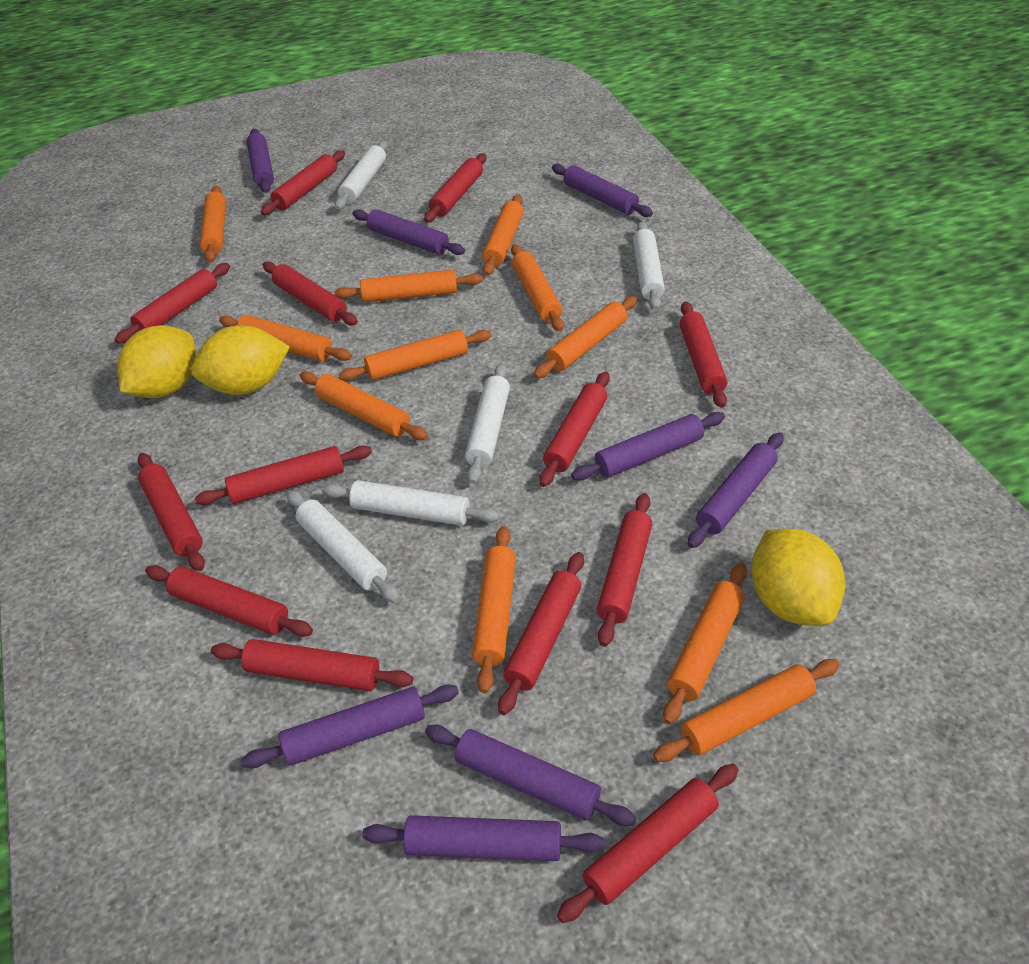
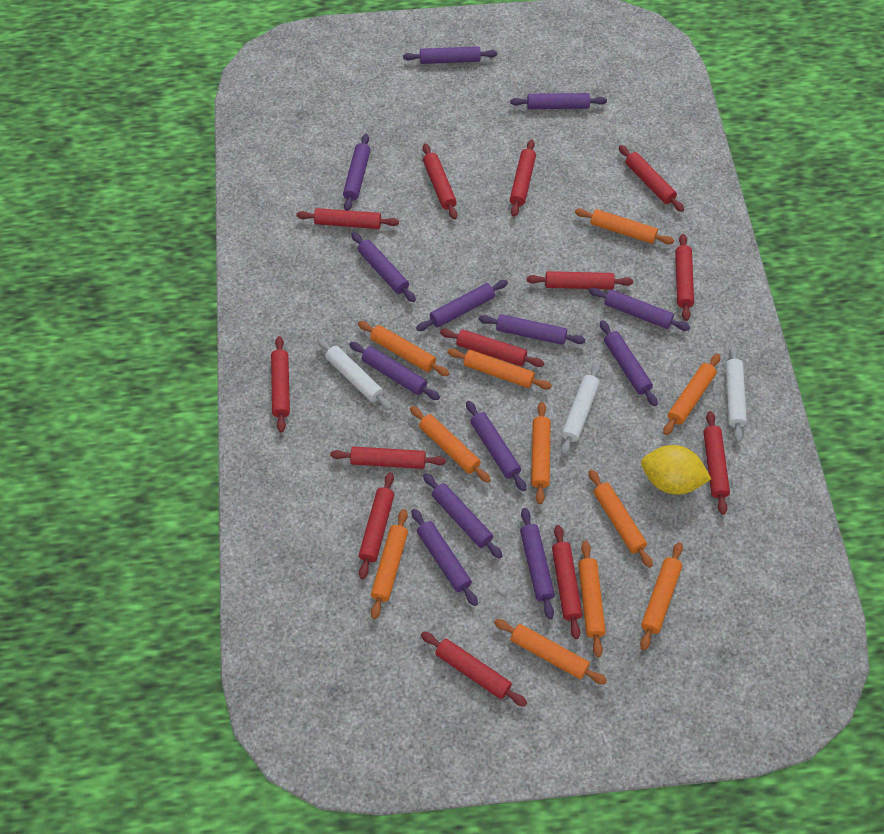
purple rolling pin: 8 -> 13
white rolling pin: 5 -> 3
yellow lemon: 3 -> 1

